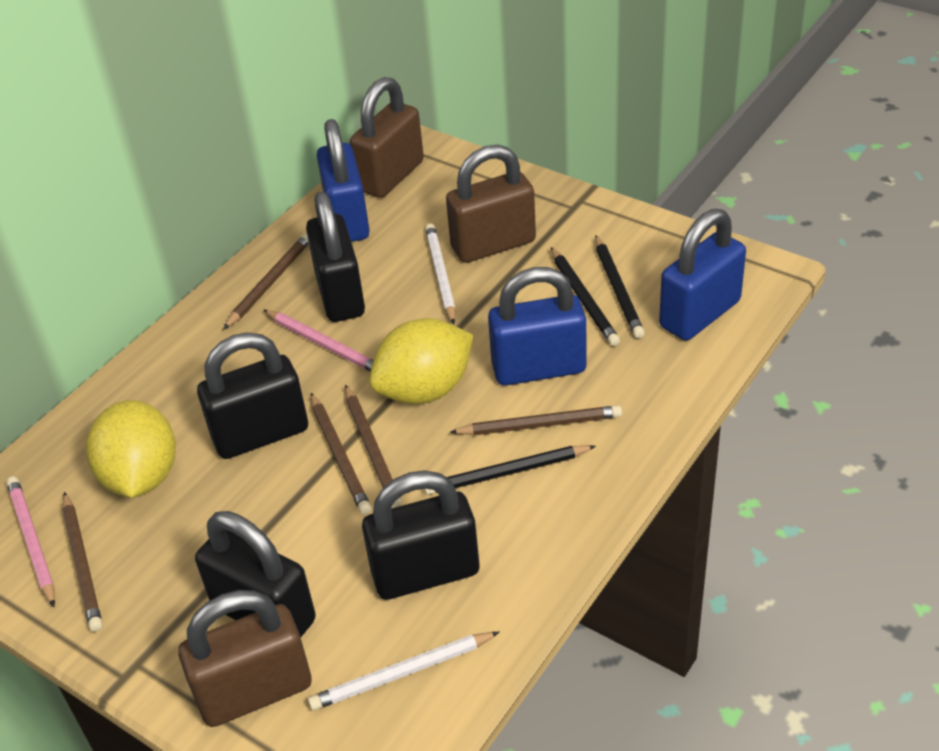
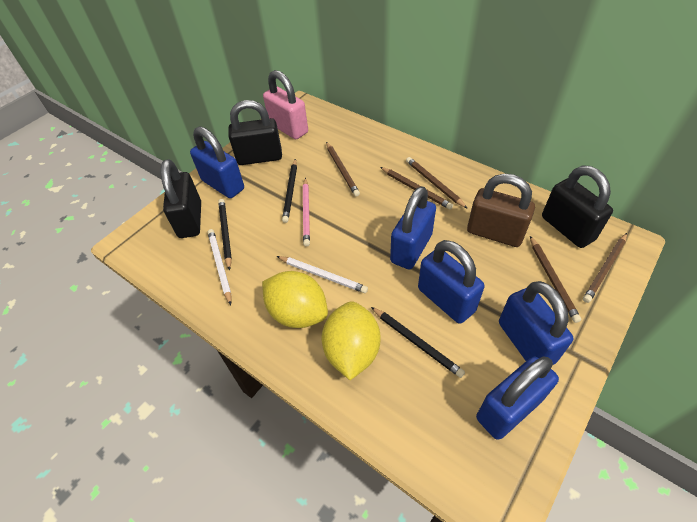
black padlock: 4 -> 3
blue padlock: 3 -> 5
brown padlock: 3 -> 1
pink padlock: 0 -> 1
pink pencil: 2 -> 1

